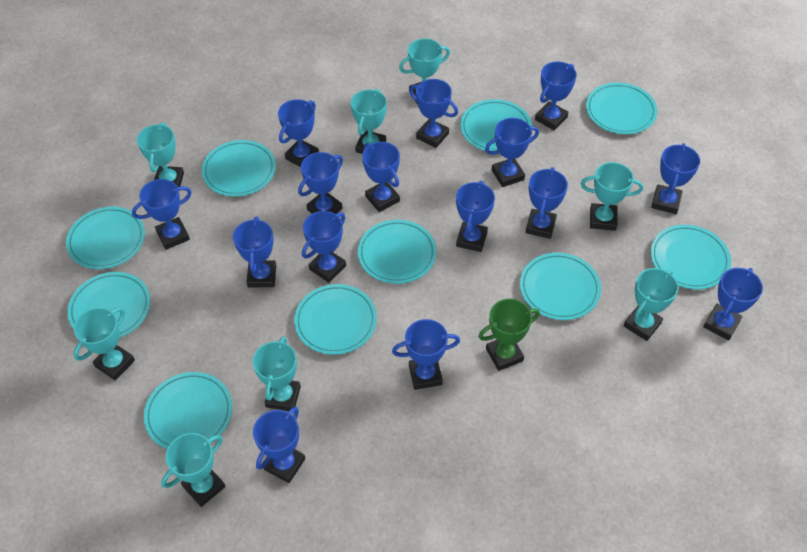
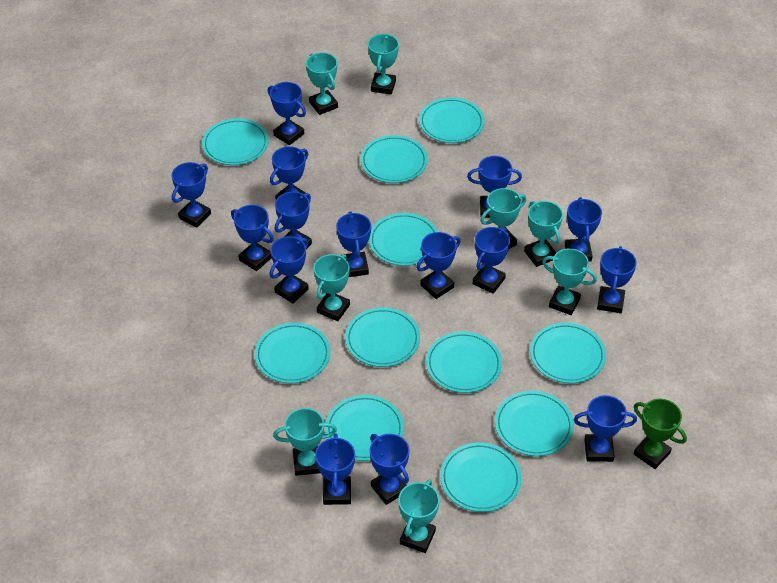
turquoise plate: 10 -> 11

